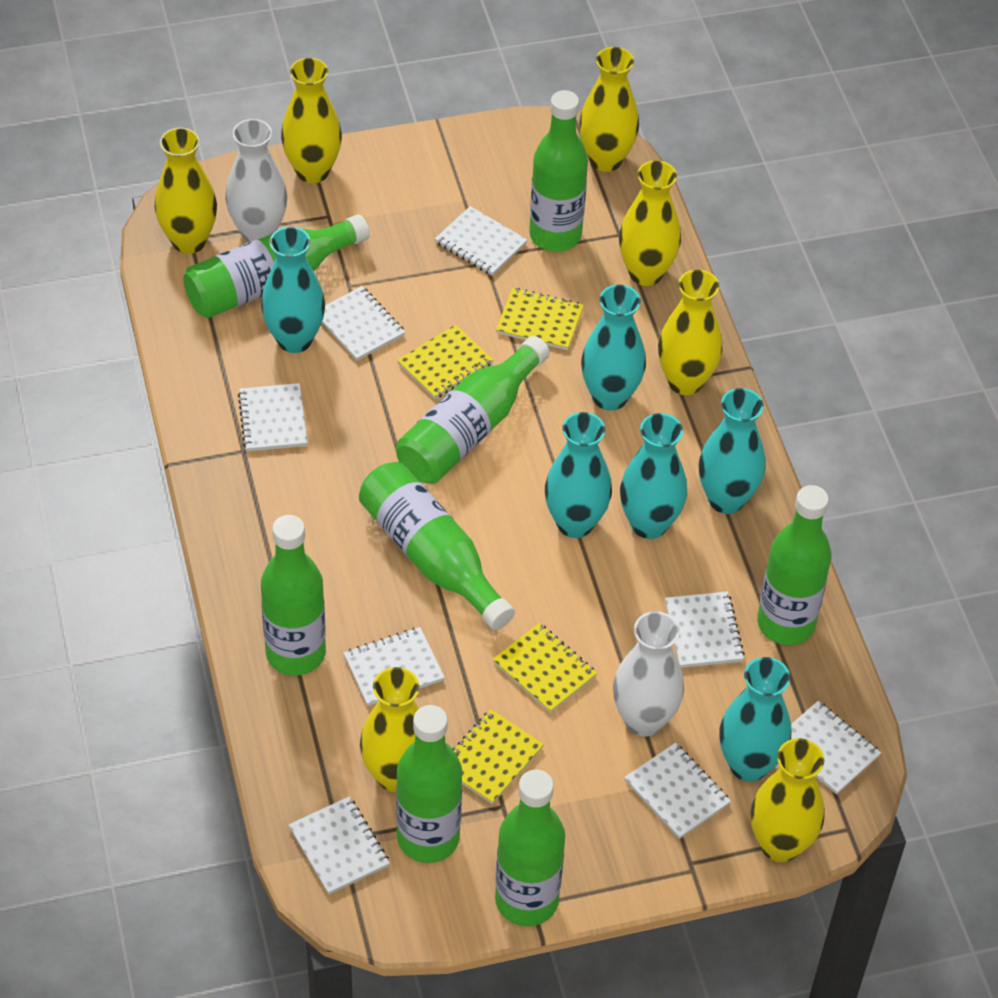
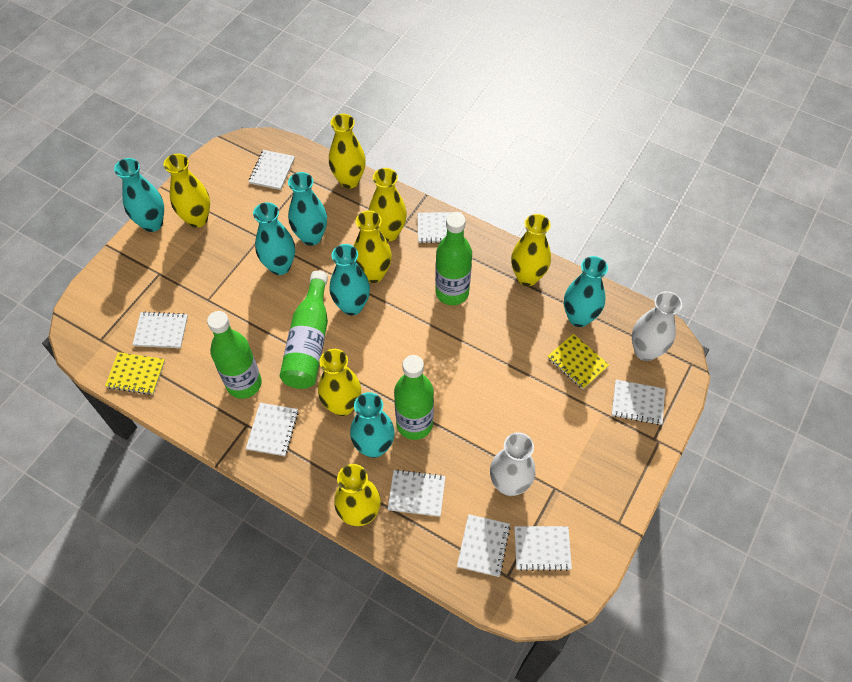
green bottle: 8 -> 4
yellow notebook: 4 -> 2

